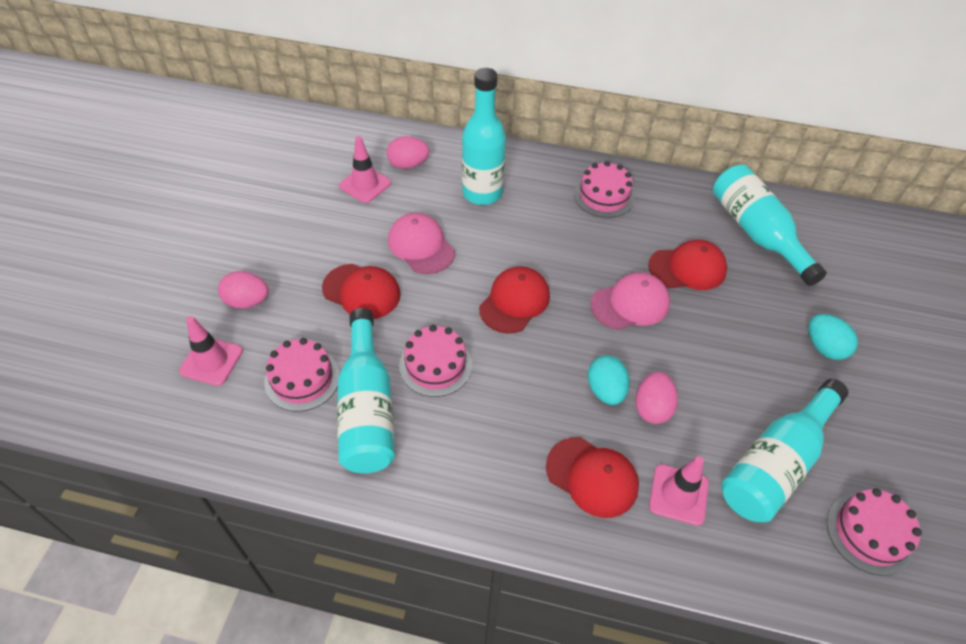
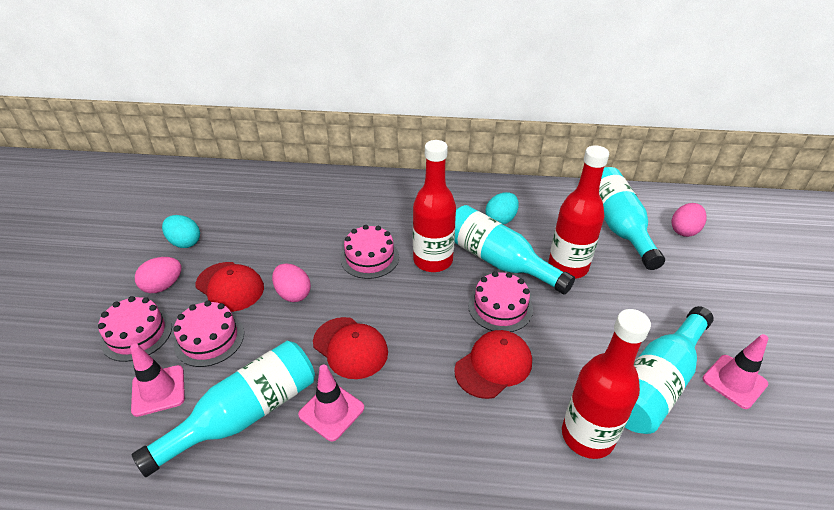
pink cap: 2 -> 0
red bottle: 0 -> 3
red cap: 4 -> 3

